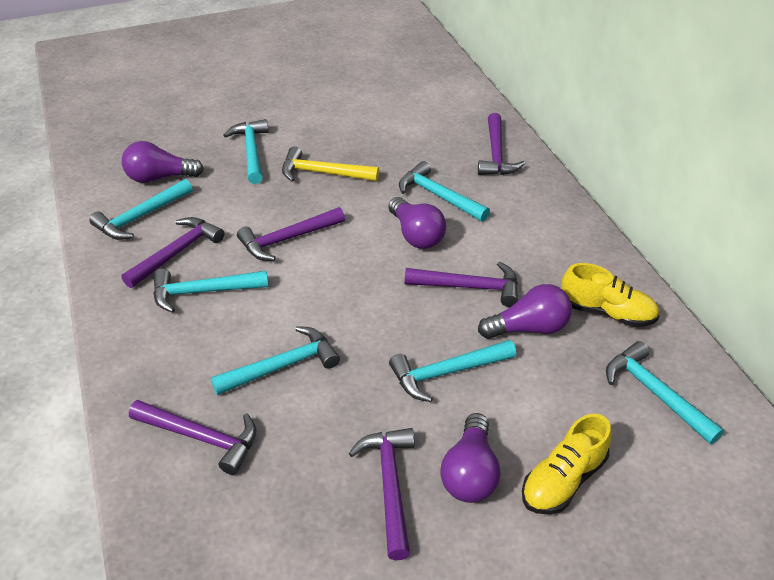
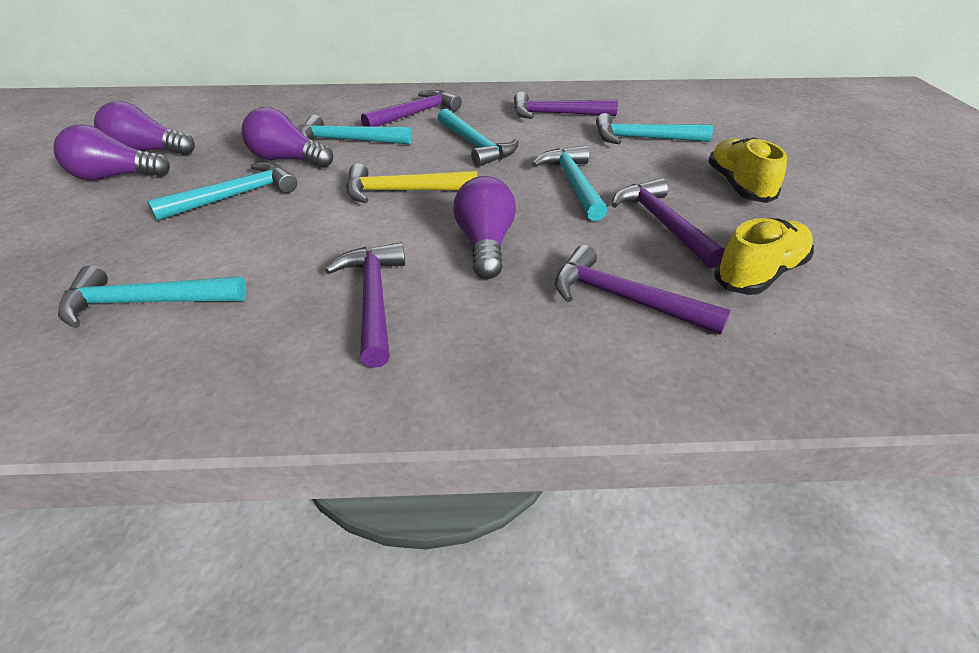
purple hammer: 6 -> 5
turquoise hammer: 7 -> 6

